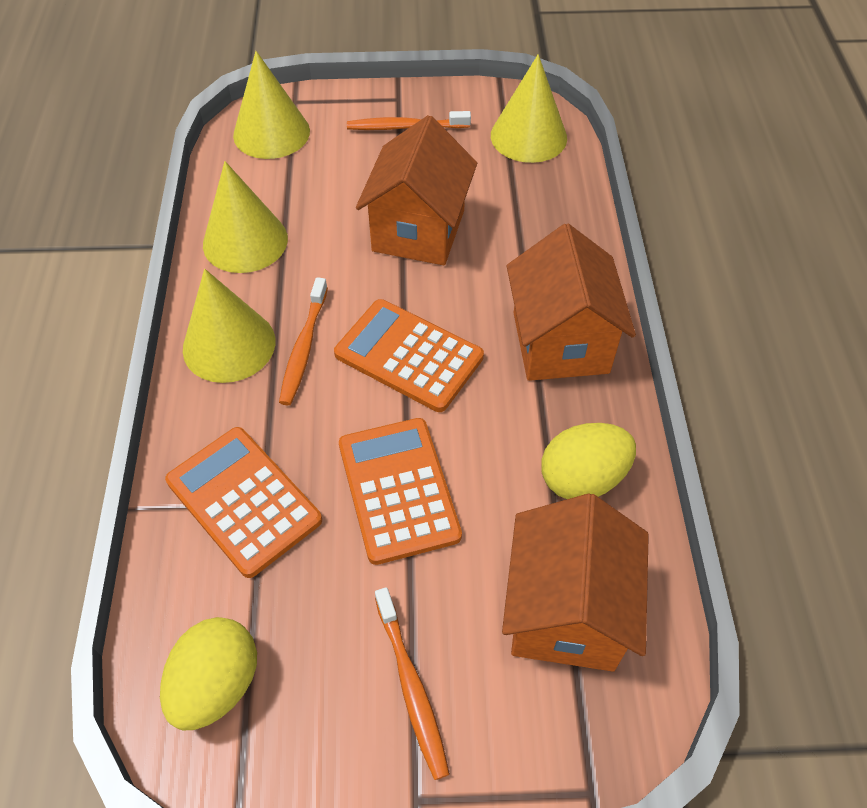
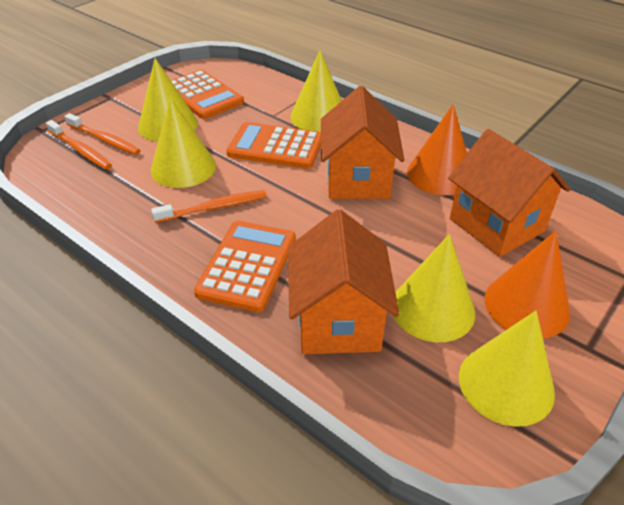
orange cone: 0 -> 2
yellow cone: 4 -> 5
yellow egg: 2 -> 0

